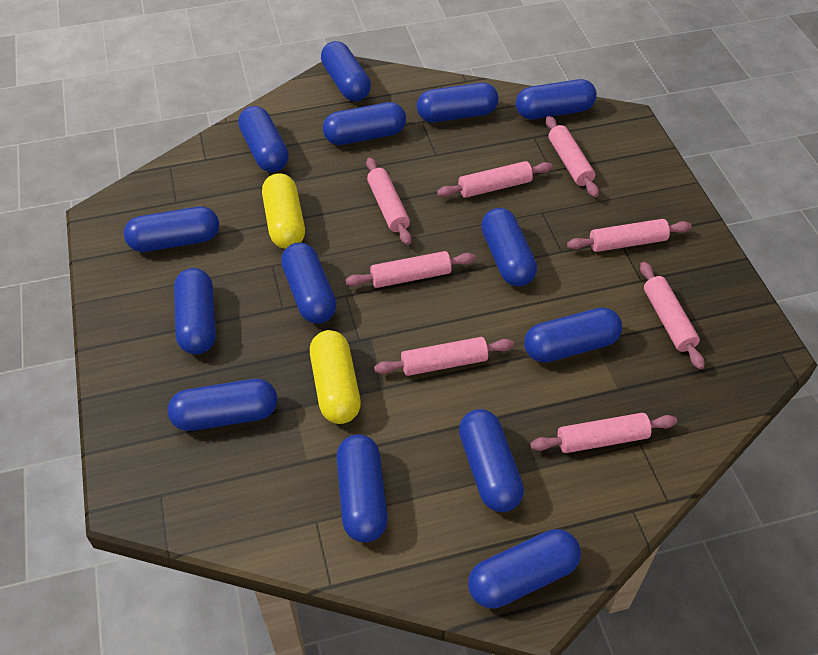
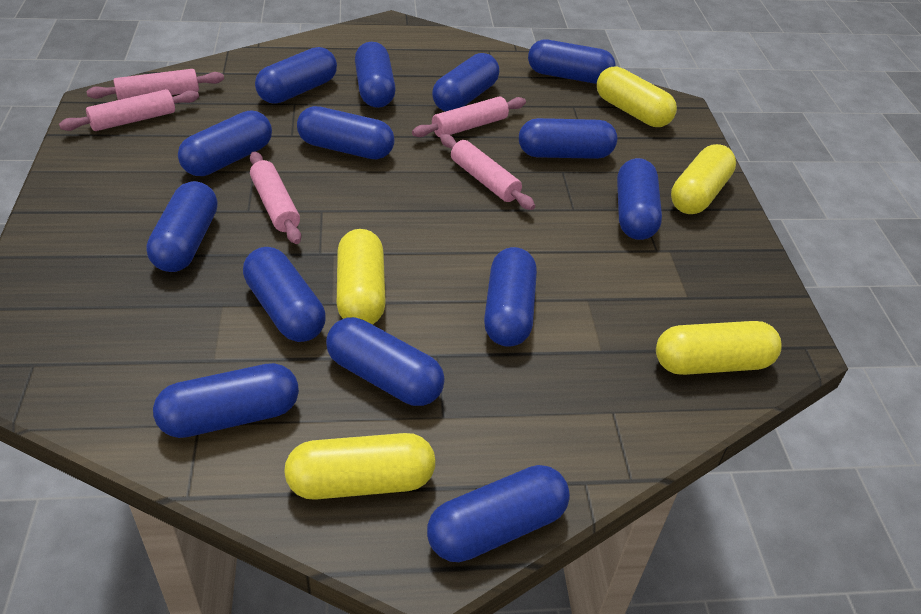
pink rolling pin: 8 -> 5
yellow capsule: 2 -> 5

